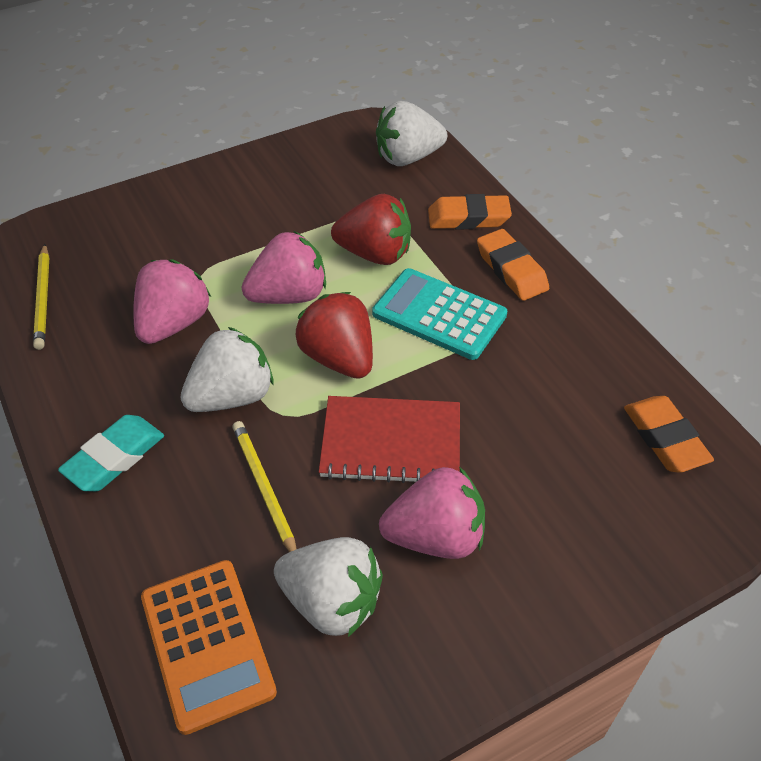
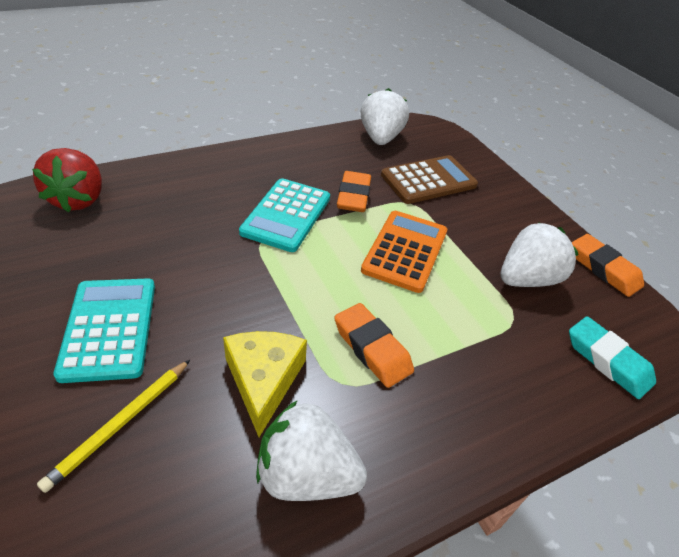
brown calculator: 0 -> 1
pink strawberry: 3 -> 0
red notebook: 1 -> 0
red strawberry: 2 -> 1
turquoise calculator: 1 -> 2
yellow cheese: 0 -> 1
yellow pencil: 2 -> 1

